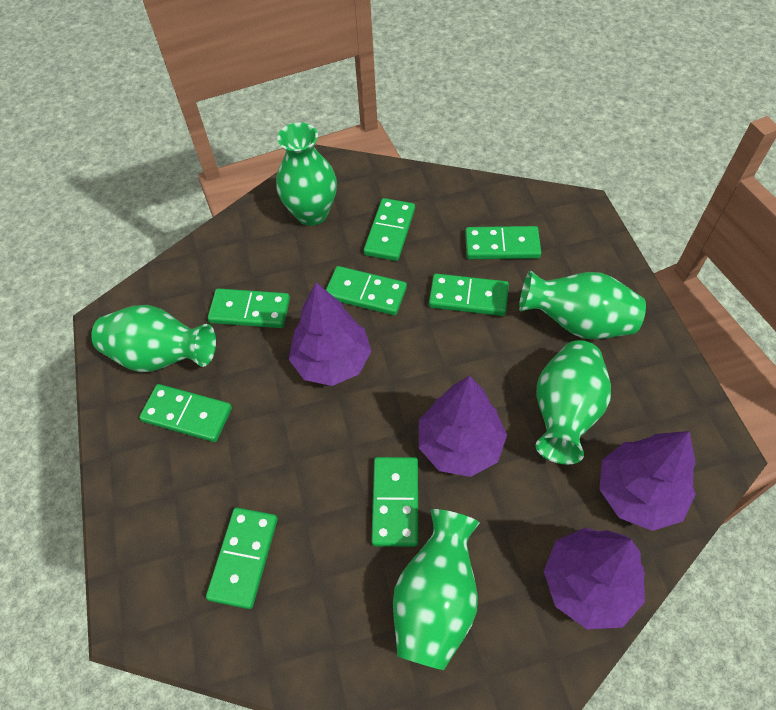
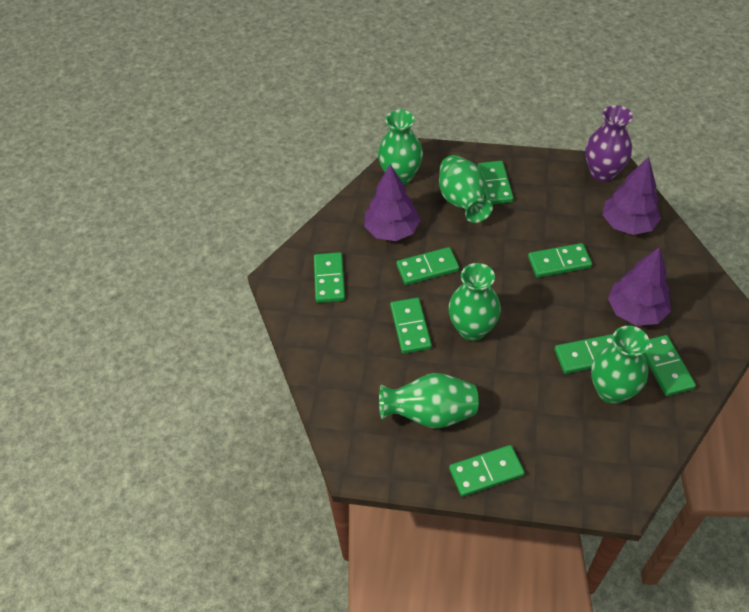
purple tree: 4 -> 3
purple vase: 0 -> 1

